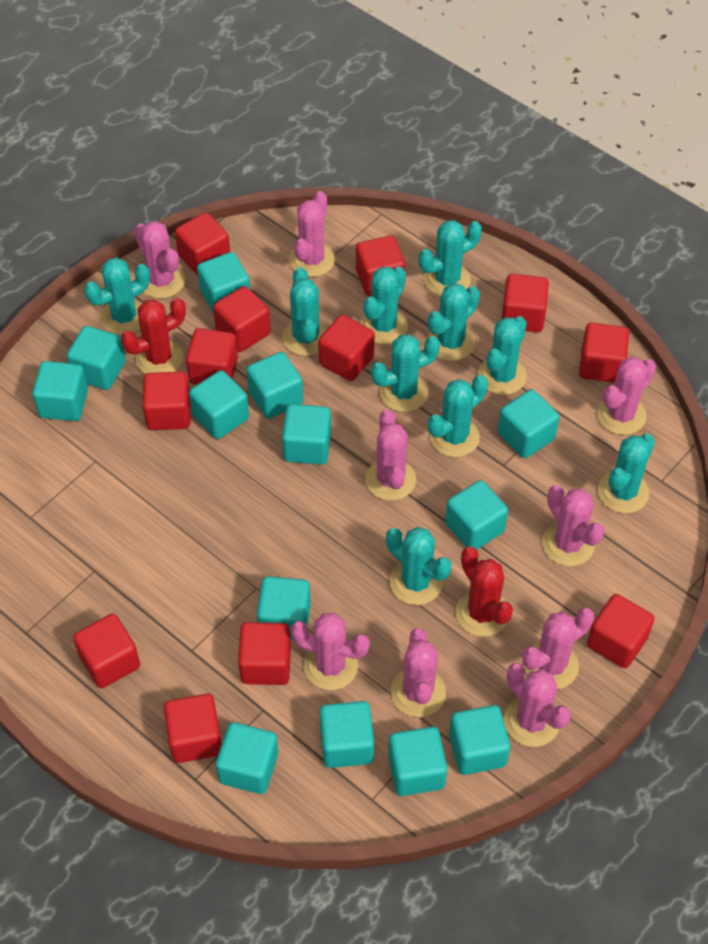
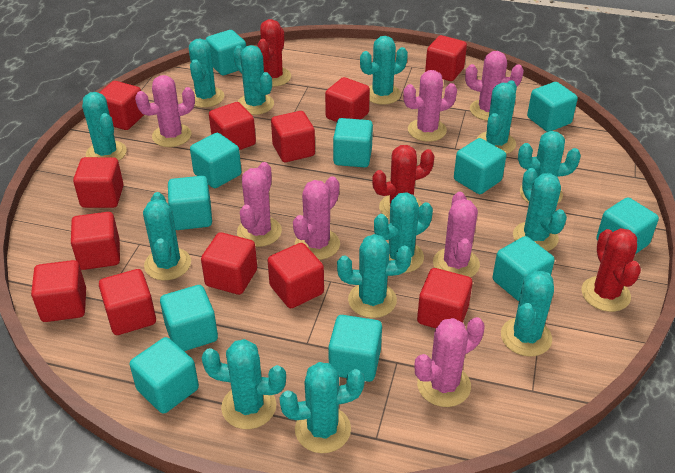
pink cactus: 9 -> 7
red cactus: 2 -> 3
turquoise cactus: 10 -> 13
turquoise cube: 13 -> 11

